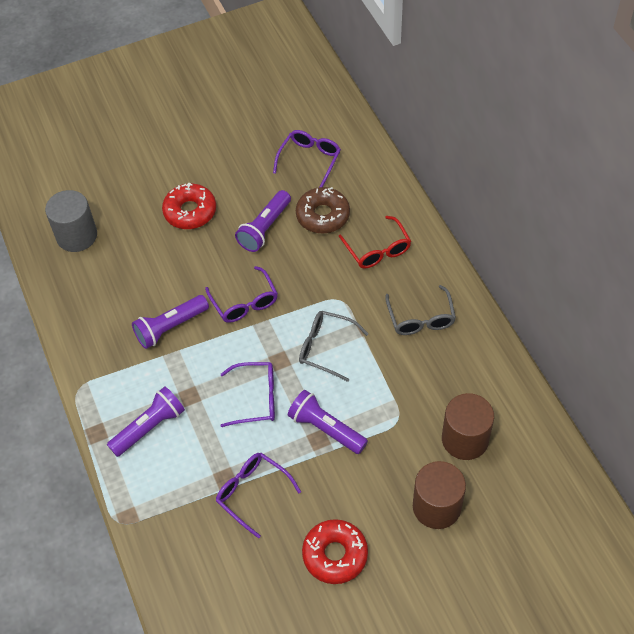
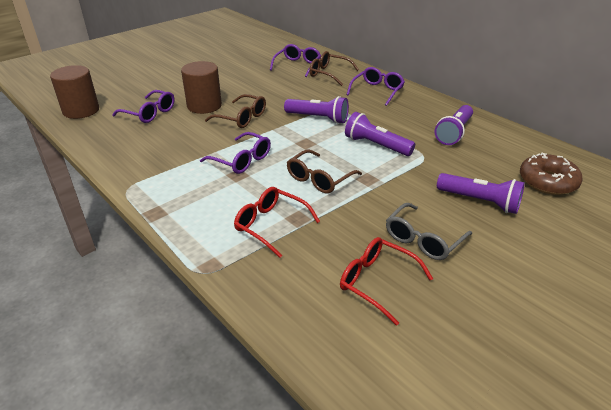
brown glasses: 0 -> 3
grey cylinder: 1 -> 0
grey glasses: 2 -> 1
red donut: 2 -> 0
red glasses: 1 -> 2

